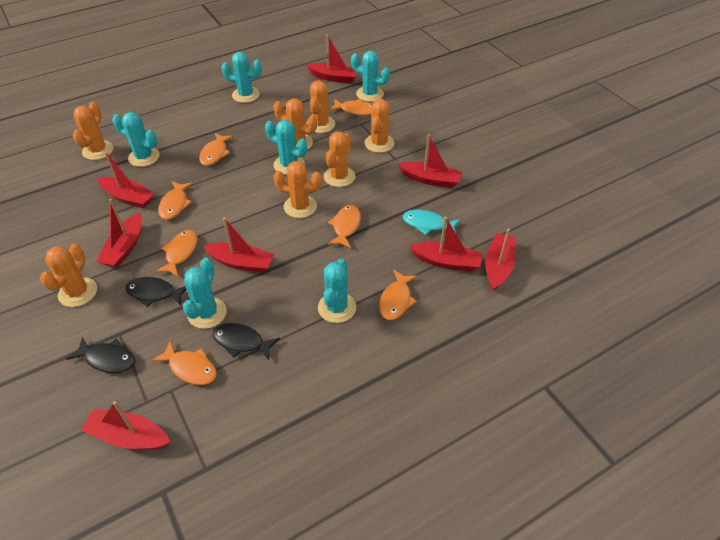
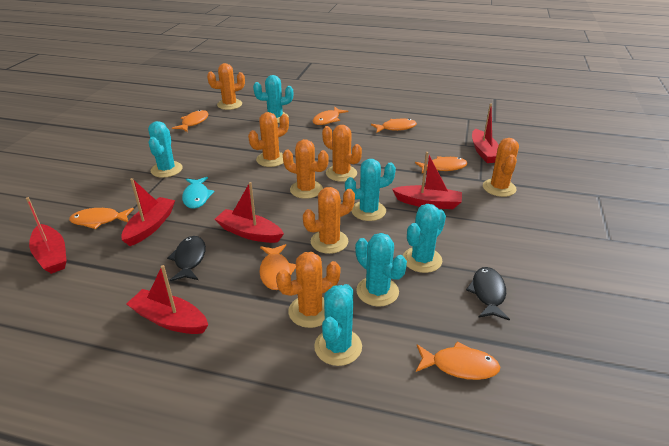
black fish: 3 -> 2
red boat: 8 -> 6

